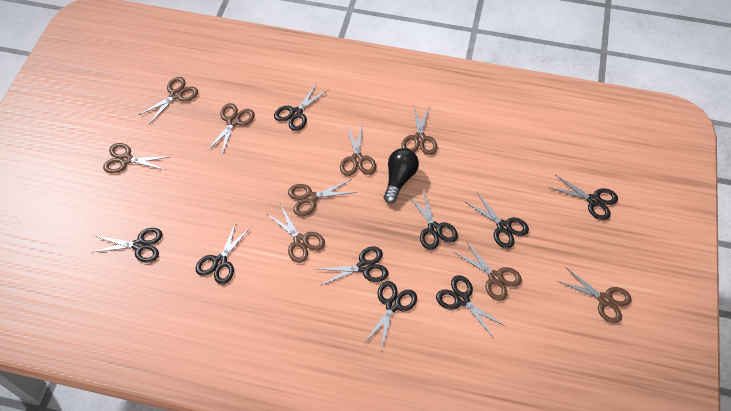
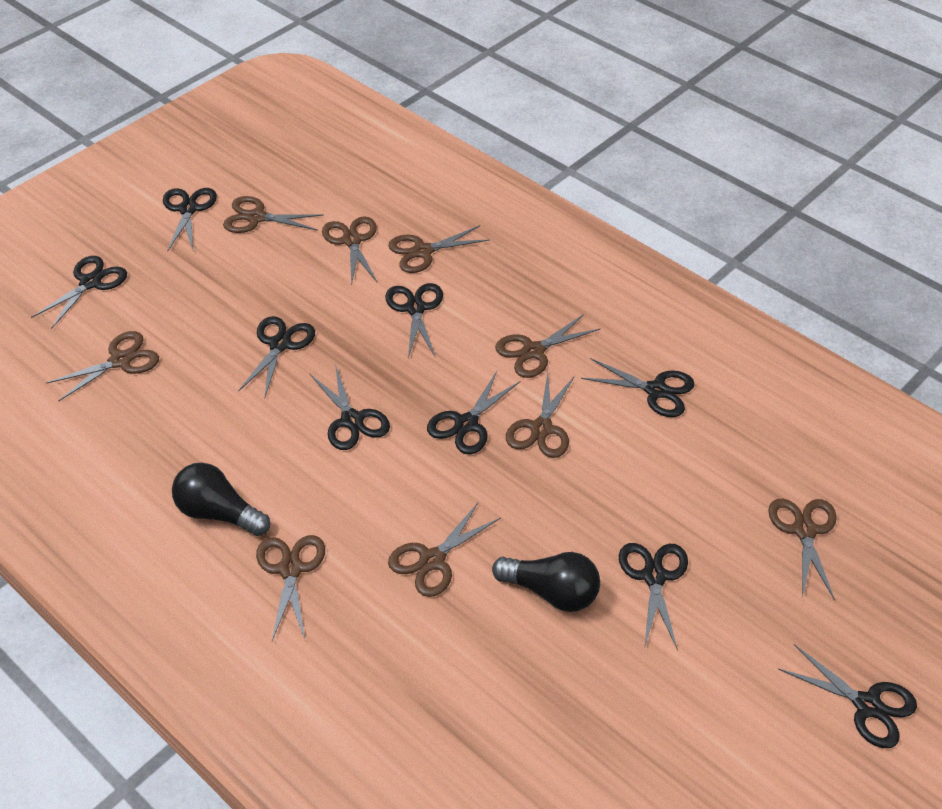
black light bulb: 1 -> 2

